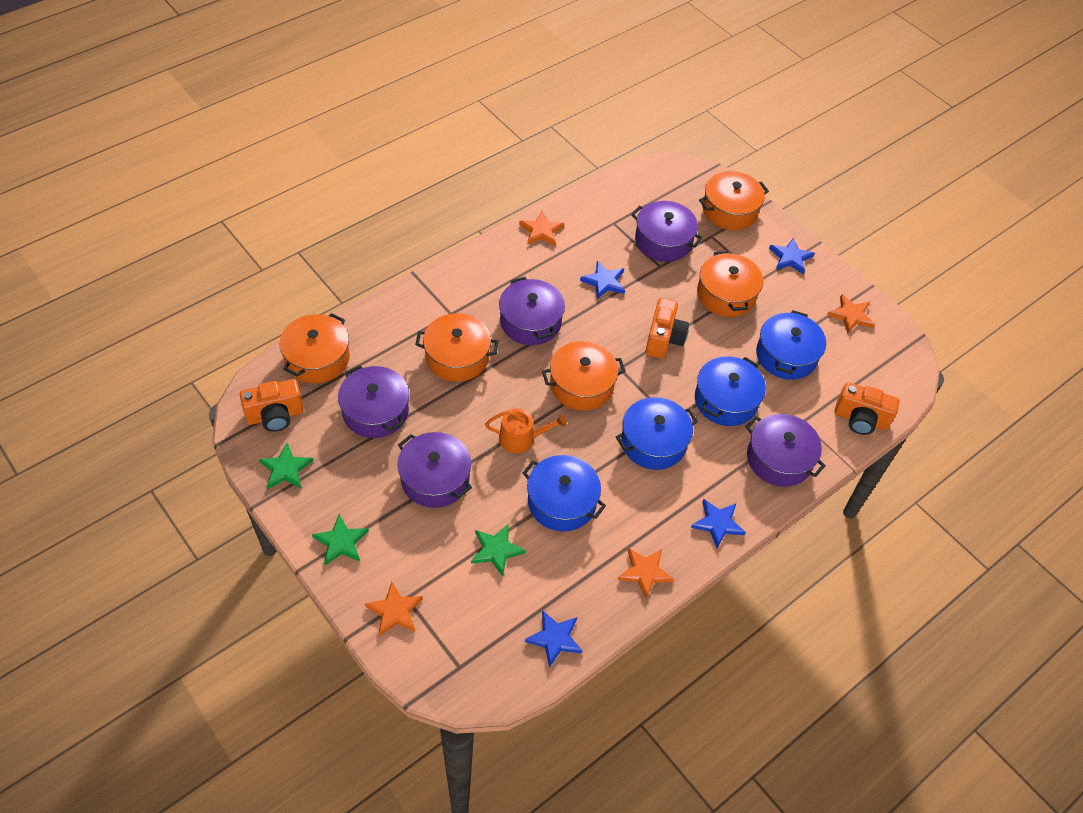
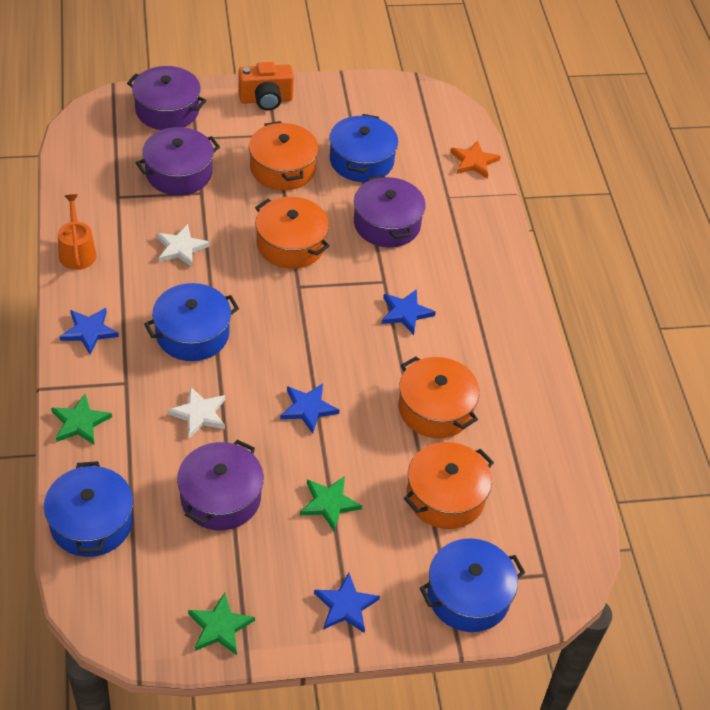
orange camera: 3 -> 1
orange pot: 5 -> 4
orange star: 4 -> 1
purple pot: 5 -> 4
white star: 0 -> 2

